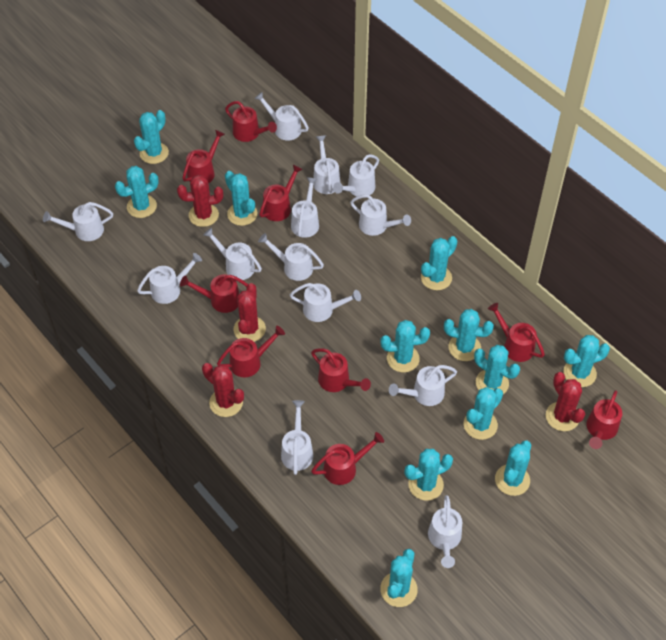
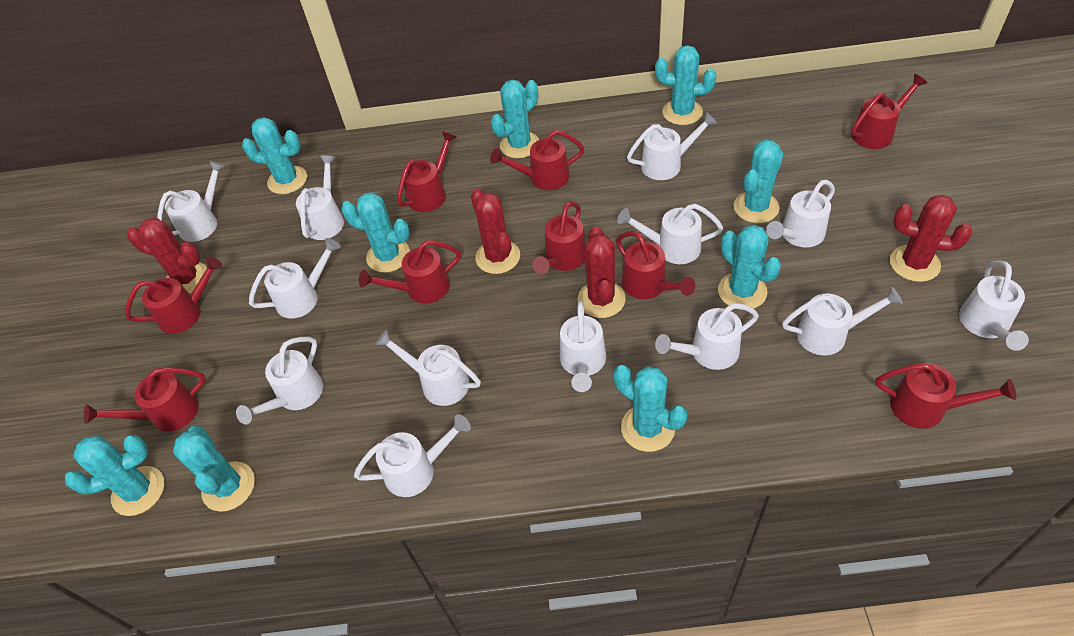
turquoise cactus: 12 -> 9

